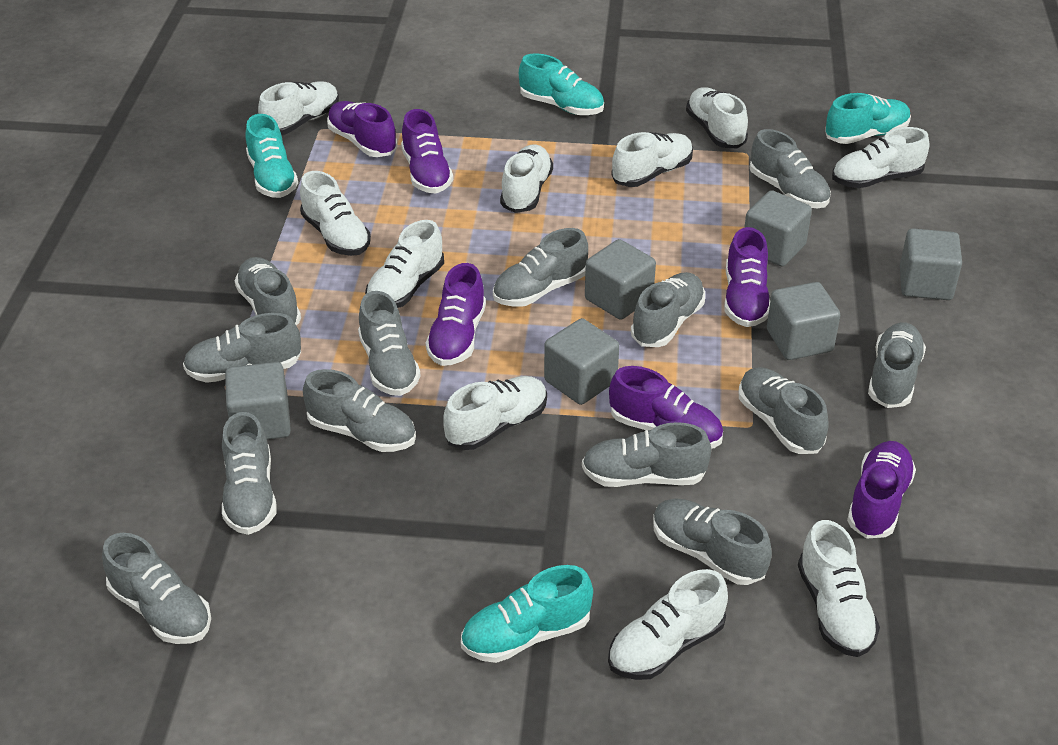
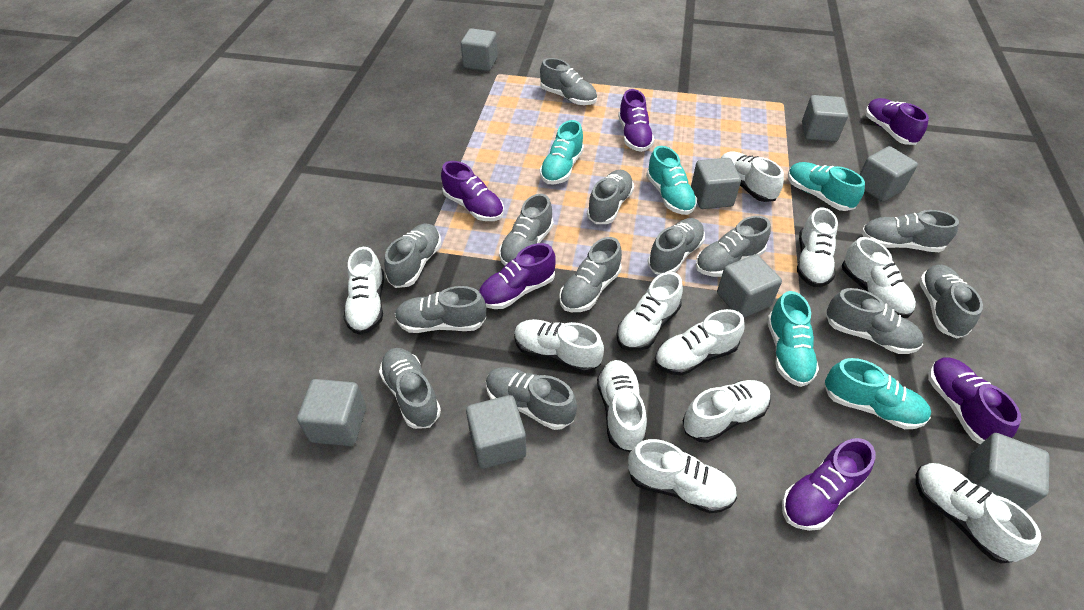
grey cube: 6 -> 8
turquoise shoe: 4 -> 5
white shoe: 10 -> 11

